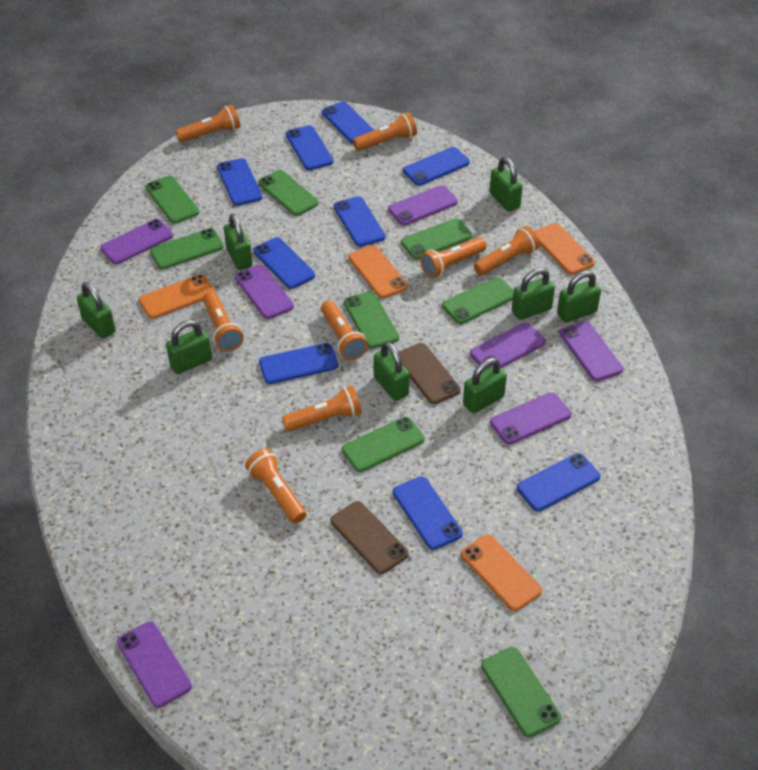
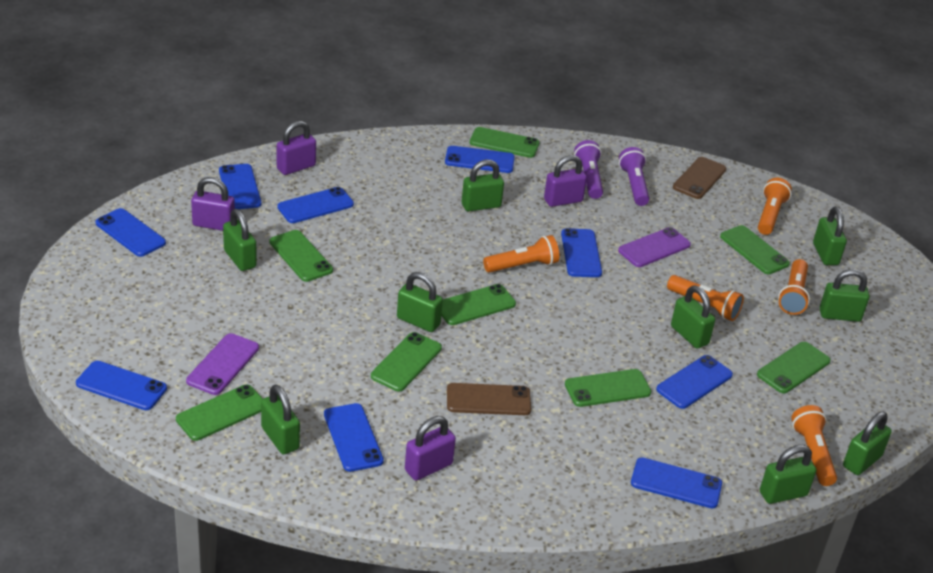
green padlock: 8 -> 9
orange flashlight: 8 -> 5
orange phone: 4 -> 0
purple flashlight: 0 -> 2
purple padlock: 0 -> 4
purple phone: 7 -> 2

